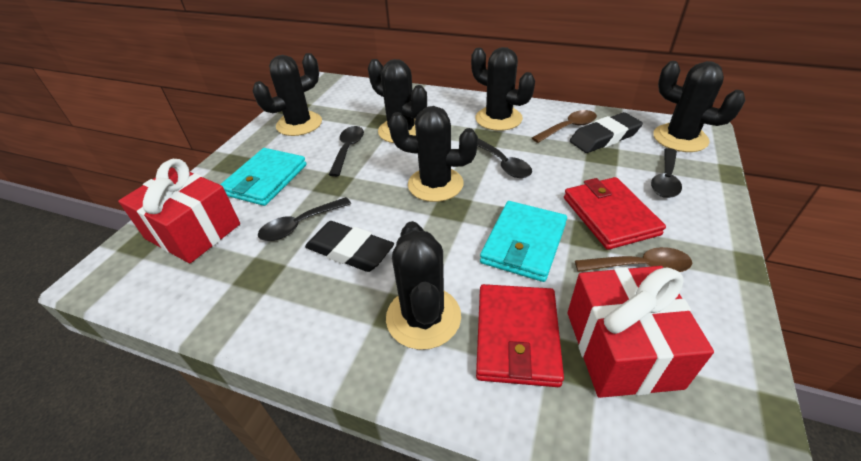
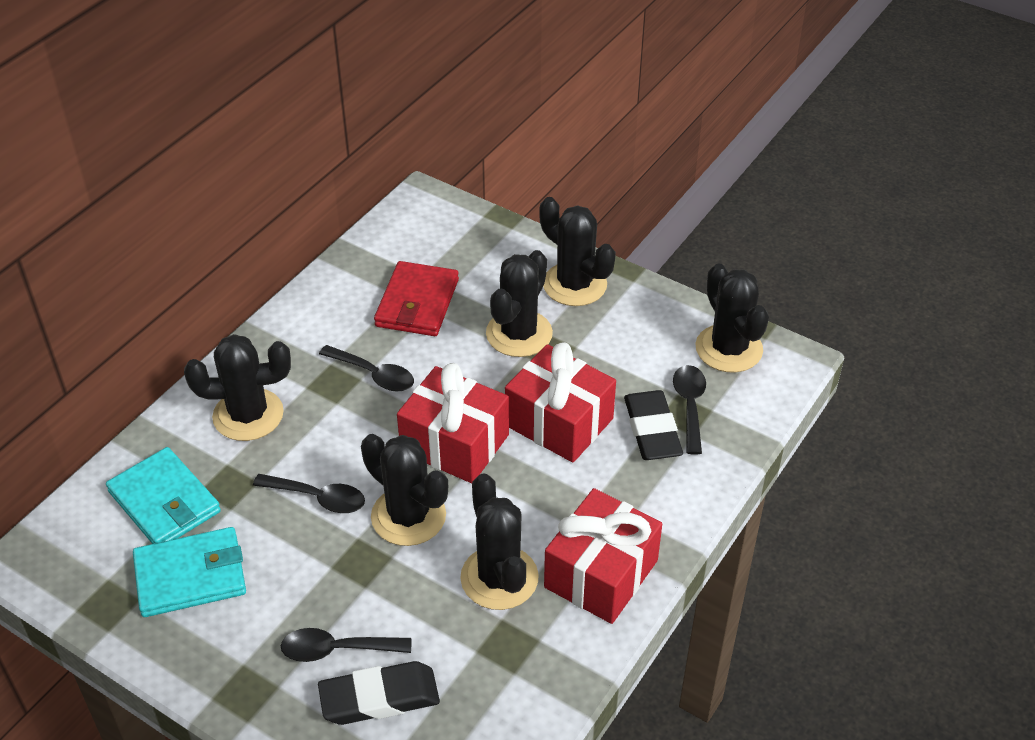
brown spoon: 2 -> 0
red gift: 2 -> 3
red wallet: 2 -> 1

